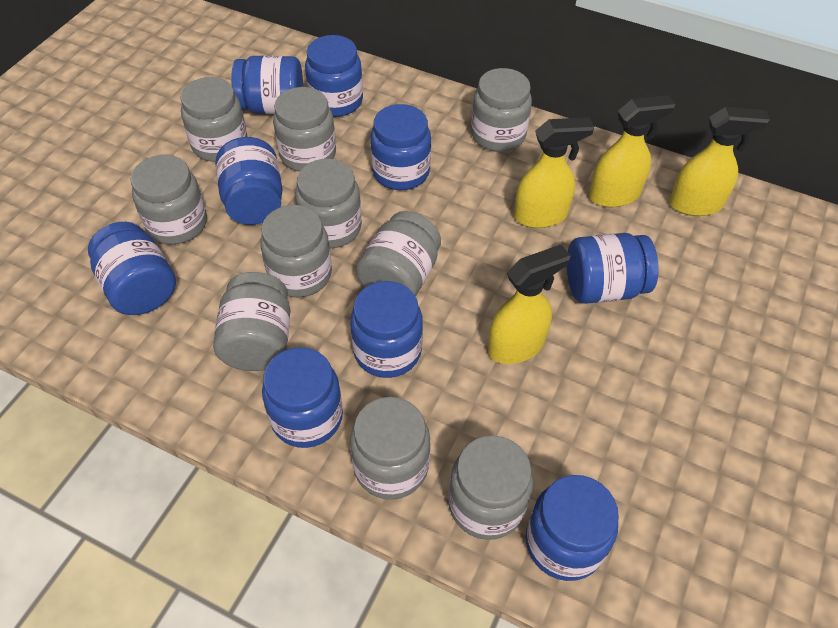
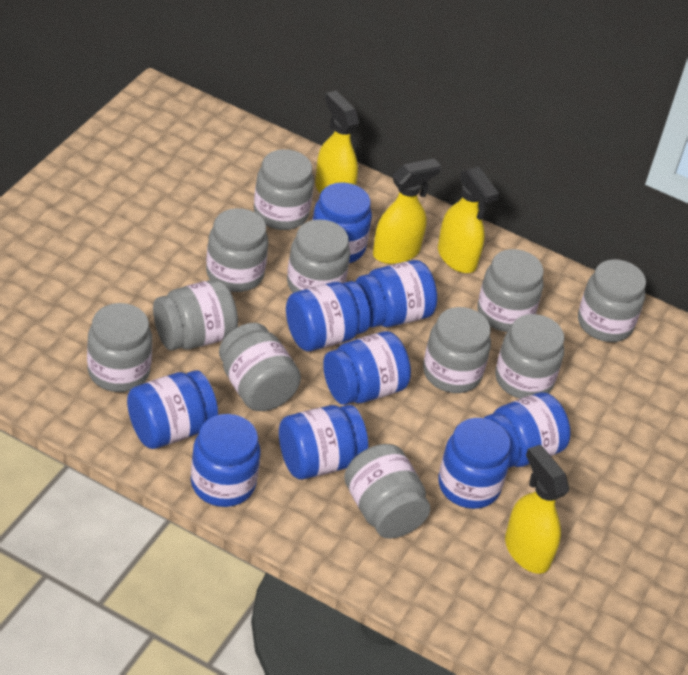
grey jar: 10 -> 11

